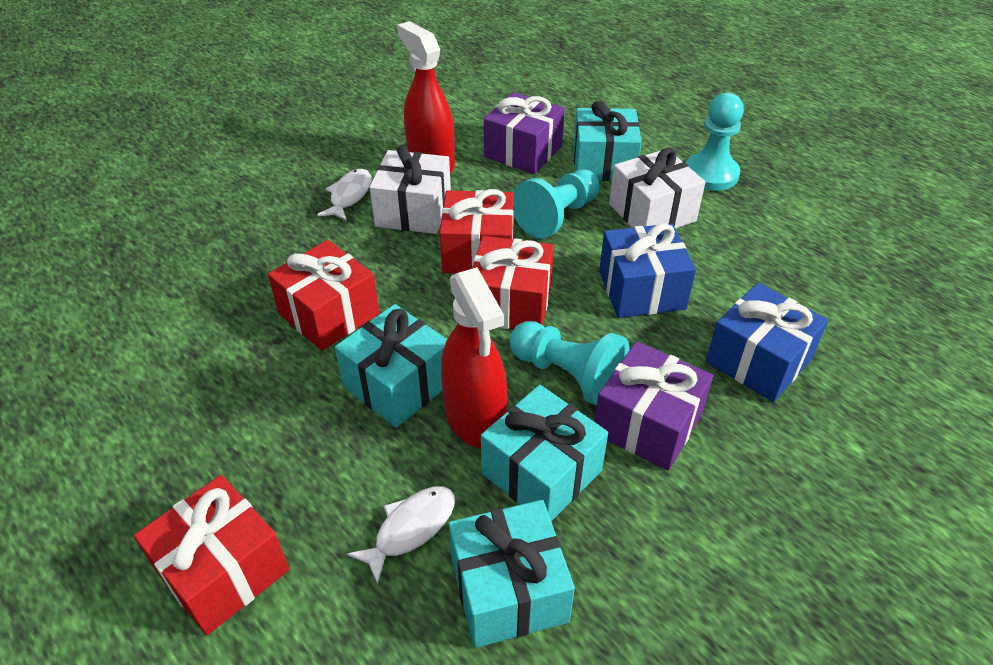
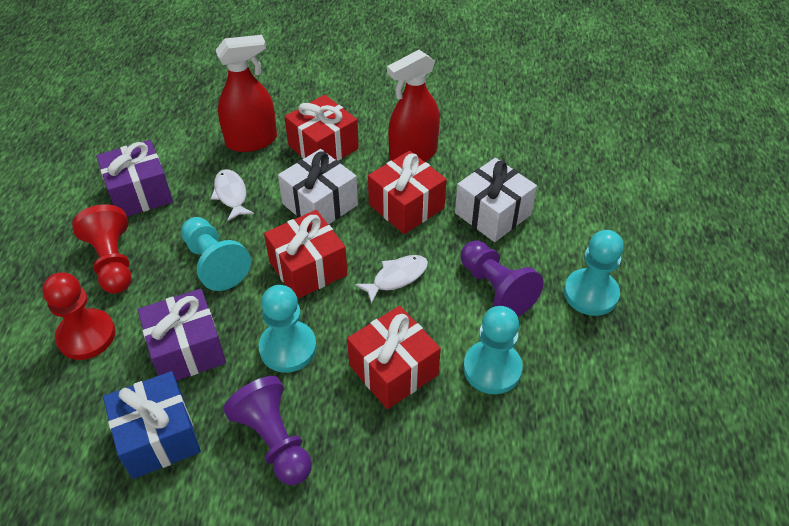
blue gift: 2 -> 1
purple pawn: 0 -> 2
red pawn: 0 -> 2
turquoise gift: 4 -> 0
turquoise pawn: 3 -> 4

